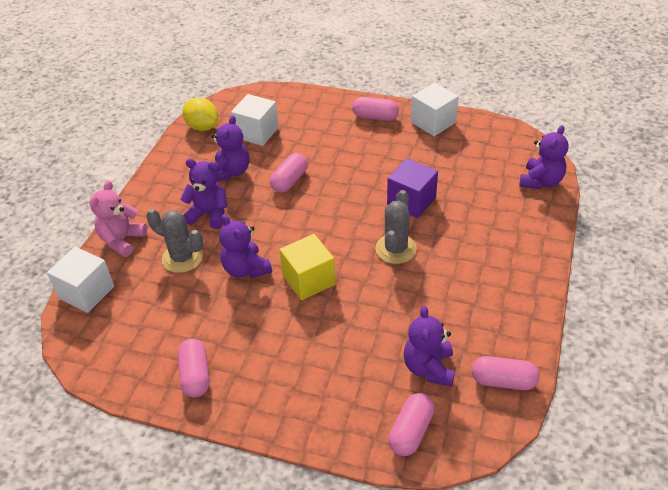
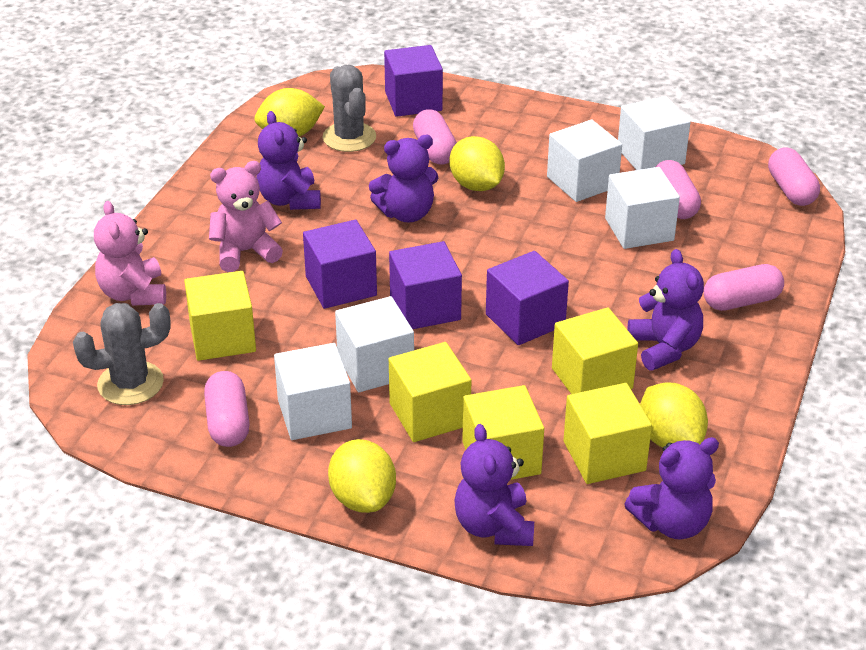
pink teddy bear: 1 -> 2
purple cube: 1 -> 4
white cube: 3 -> 5
yellow cube: 1 -> 5
yellow lemon: 1 -> 4

